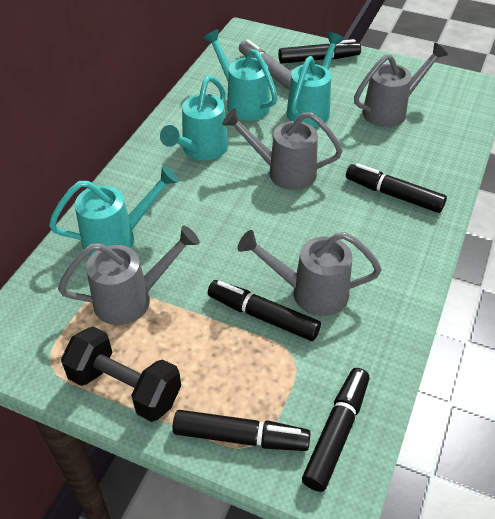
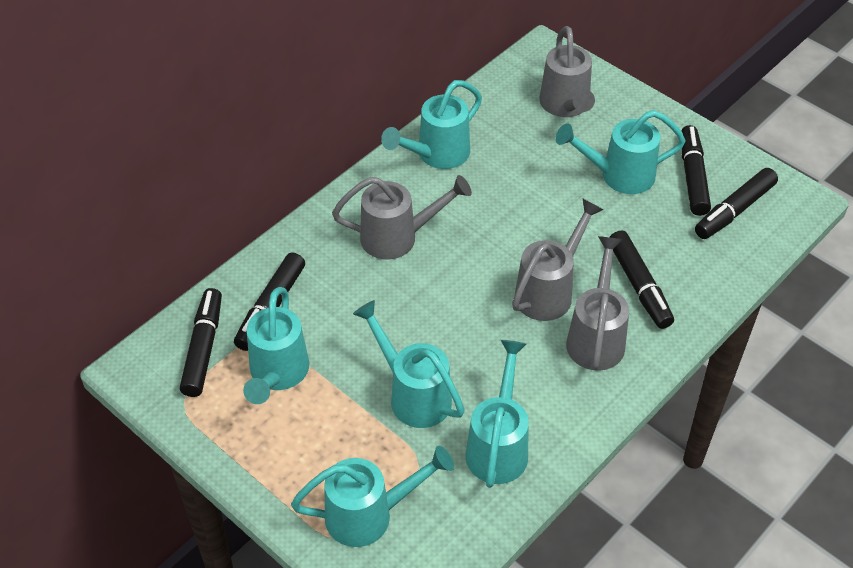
black dumbbell: 1 -> 0
grey marker: 1 -> 0
turquoise watering can: 4 -> 6

